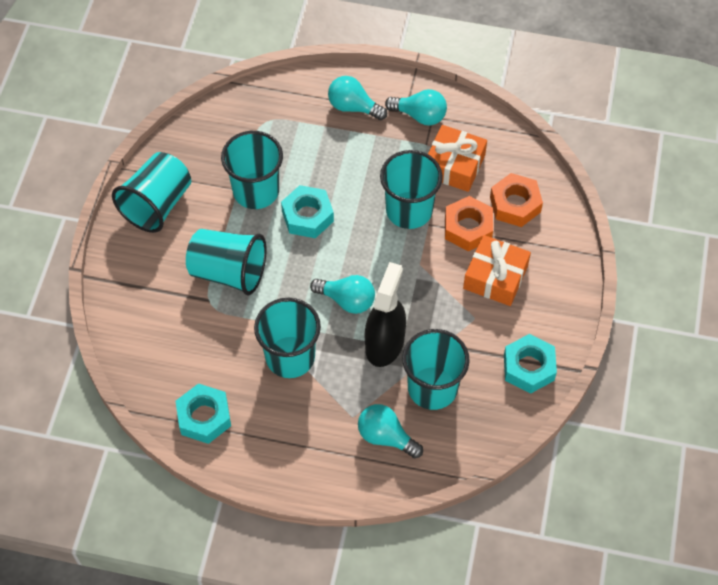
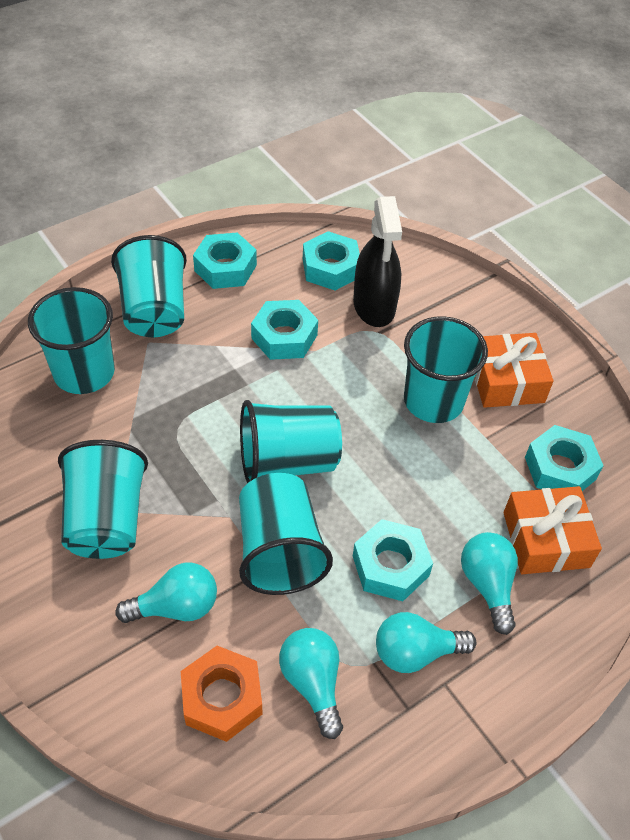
orange nut: 2 -> 1
turquoise nut: 3 -> 5

